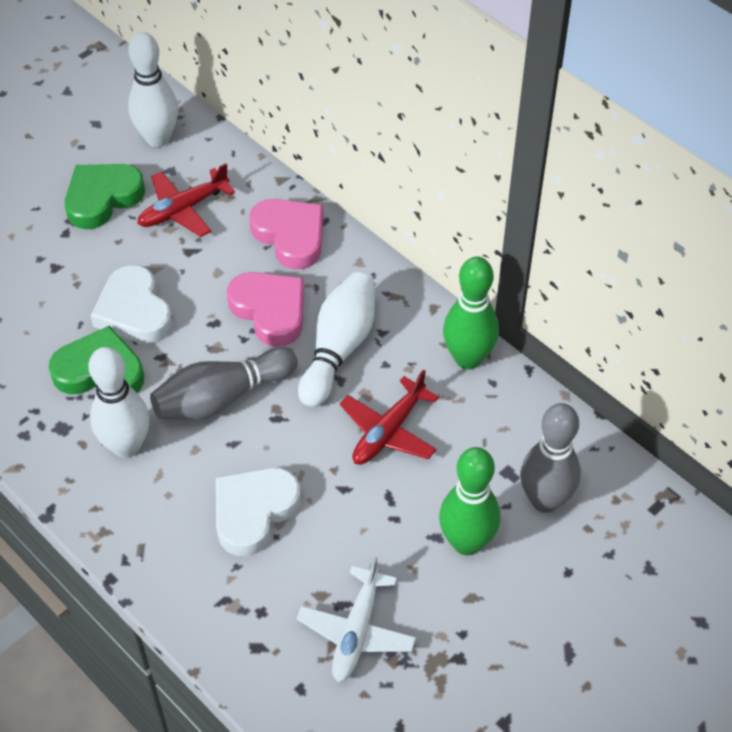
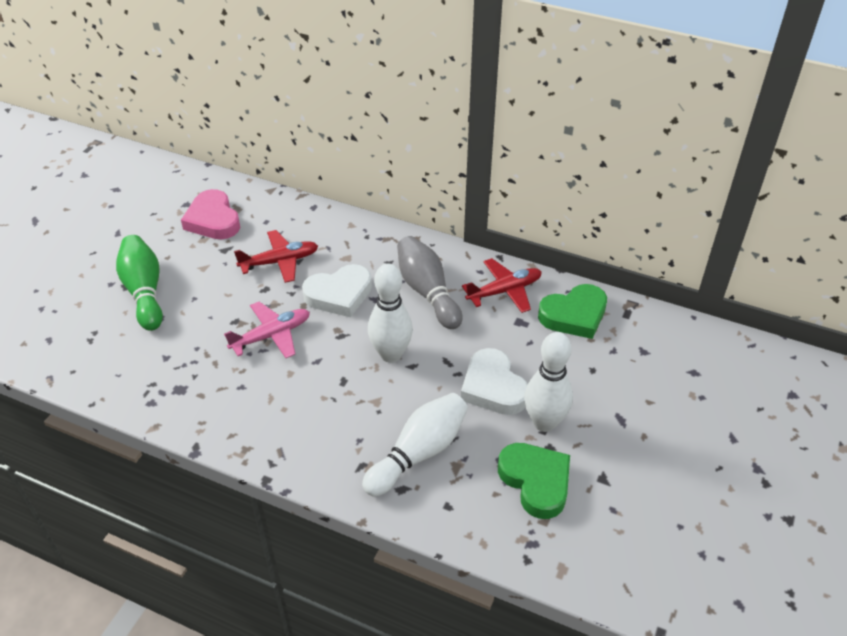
green bowling pin: 2 -> 1
grey bowling pin: 2 -> 1
pink heart: 2 -> 1
pink plane: 0 -> 1
white plane: 1 -> 0

